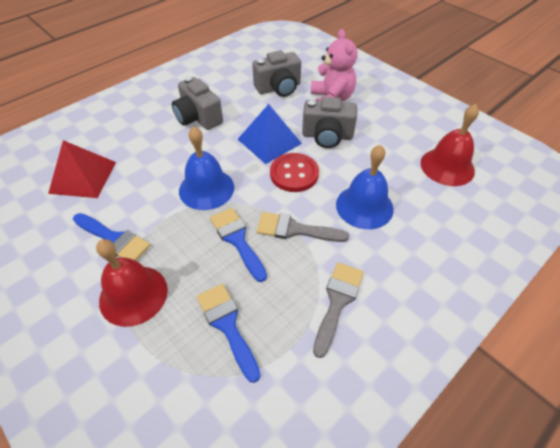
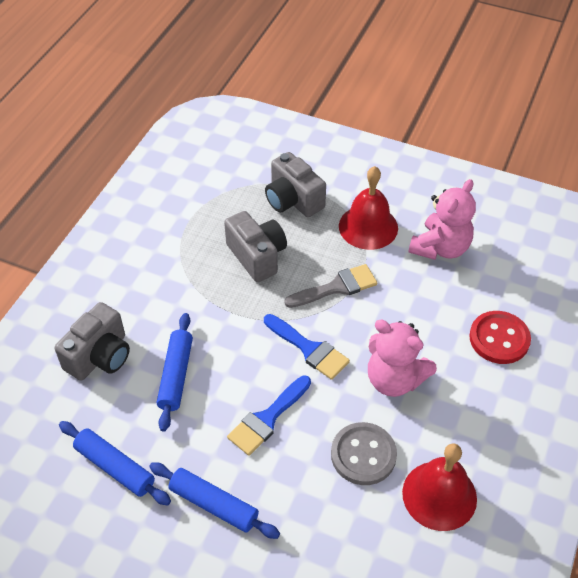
blue bell: 2 -> 0
blue brush: 3 -> 2
blue pyramid: 1 -> 0
blue rolling pin: 0 -> 3
grey brush: 2 -> 1
grey button: 0 -> 1
pink teddy bear: 1 -> 2
red pyramid: 1 -> 0

